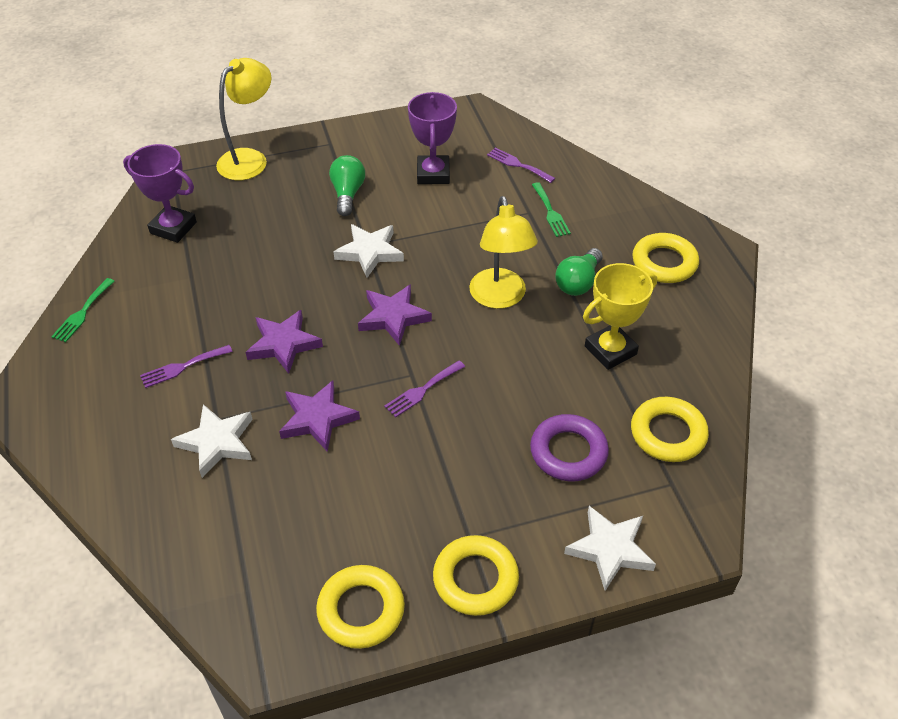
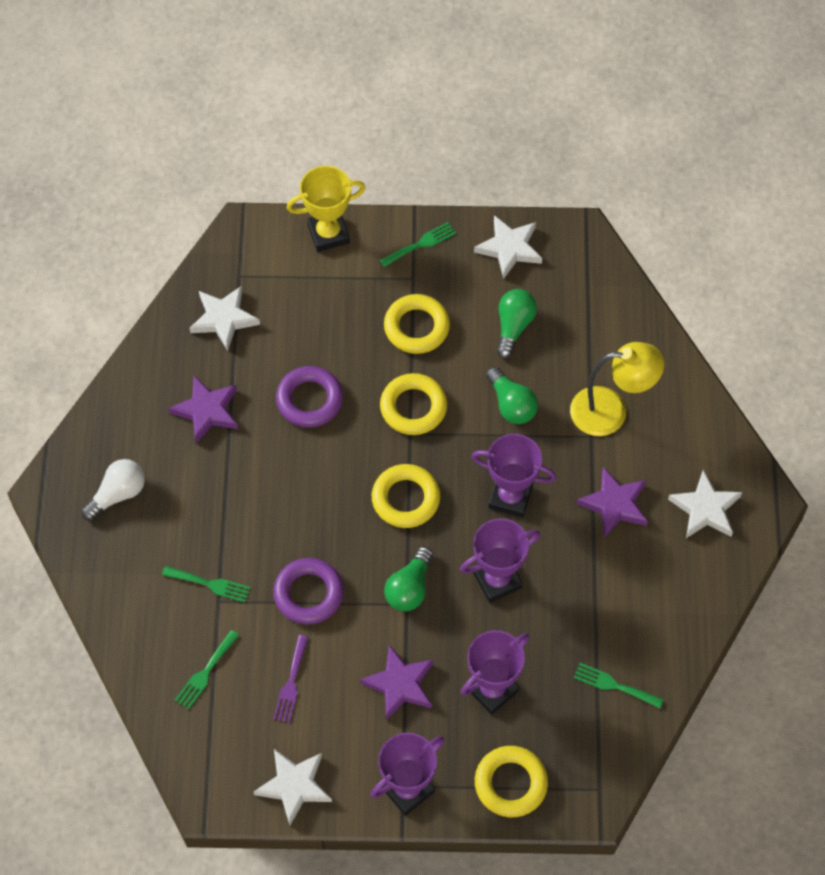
green fork: 2 -> 4
green light bulb: 2 -> 3
purple fork: 3 -> 1
purple ring: 1 -> 2
purple trophy: 2 -> 4
white light bulb: 0 -> 1
white star: 3 -> 4
yellow lamp: 2 -> 1

